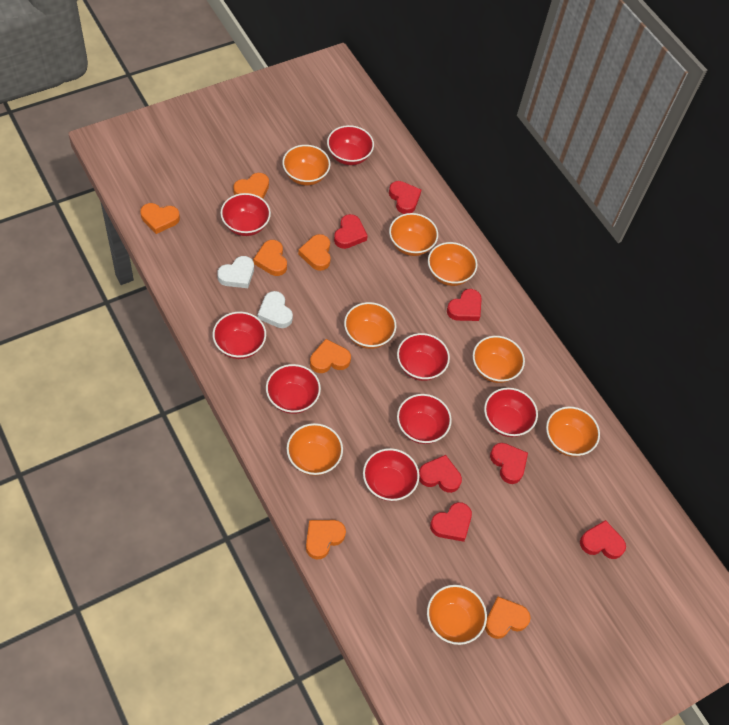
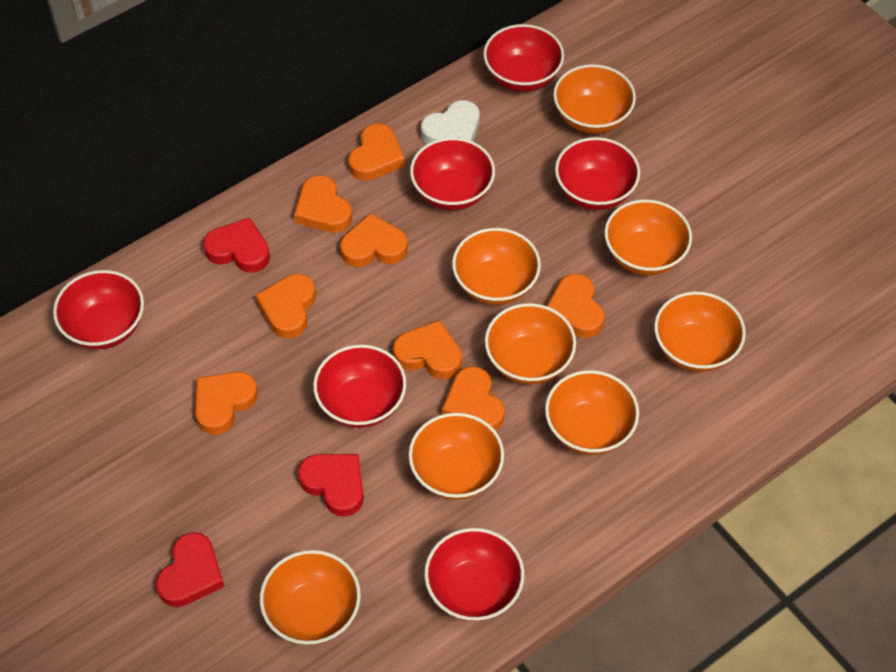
orange heart: 7 -> 8
red bowl: 8 -> 6
red heart: 7 -> 3
white heart: 2 -> 1

